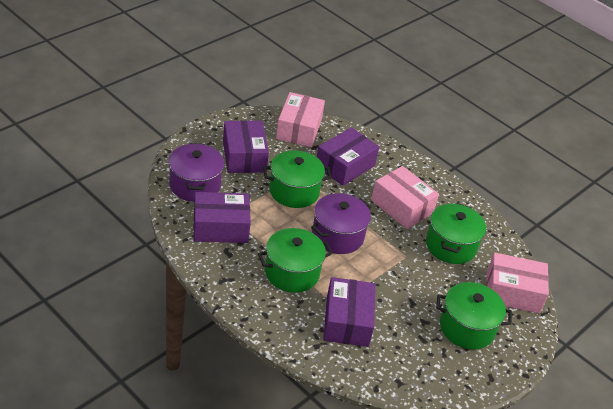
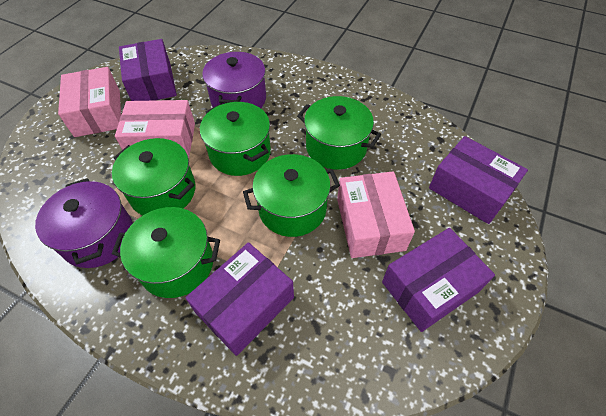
green pot: 4 -> 5

